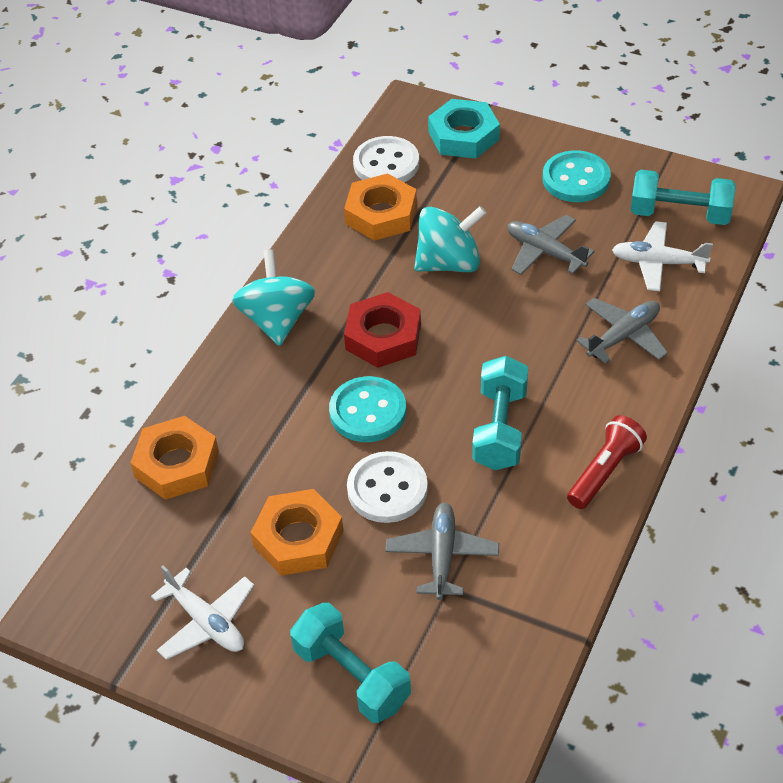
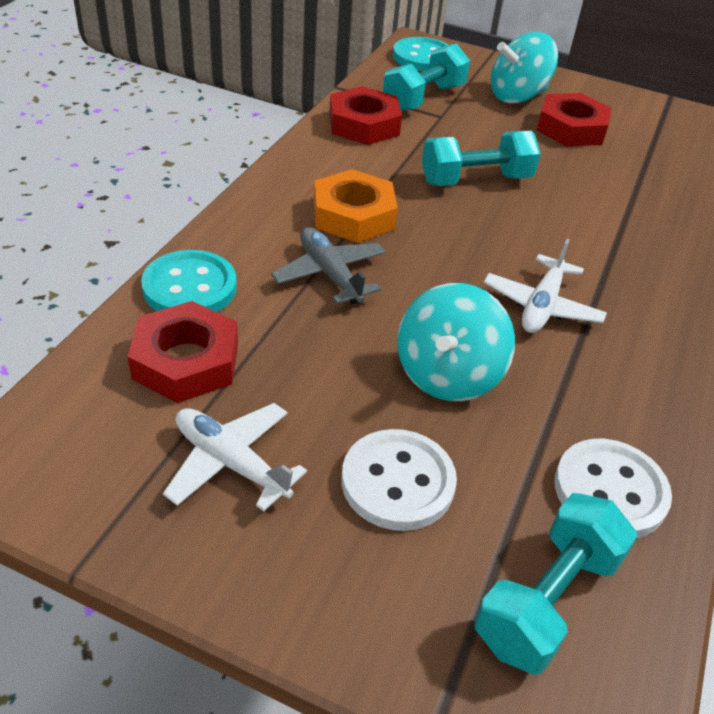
grey plane: 3 -> 1
orange nut: 3 -> 1
red flashlight: 1 -> 0
red nut: 1 -> 3
turquoise nut: 1 -> 0

